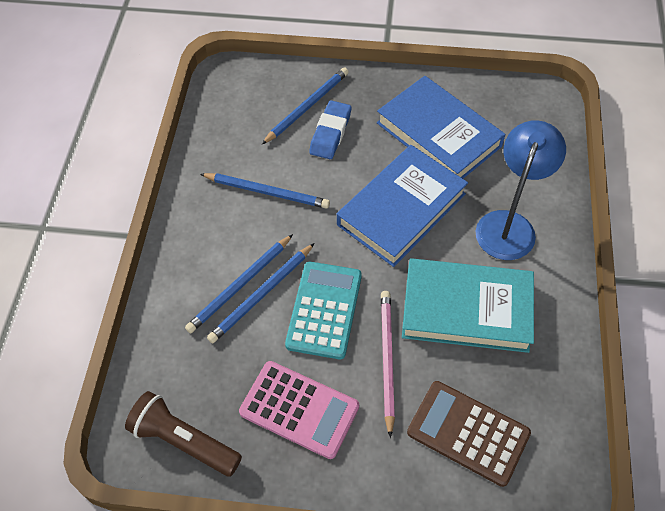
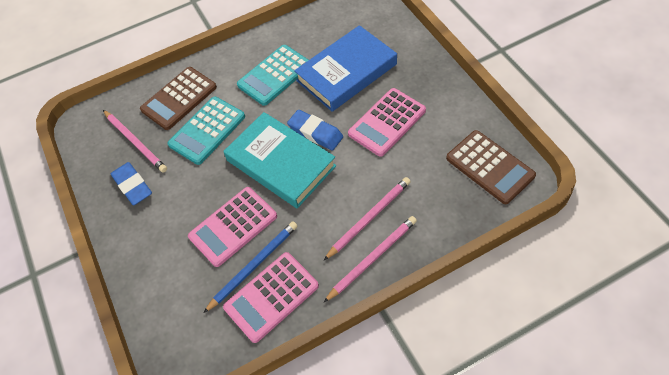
blue book: 2 -> 1
blue eraser: 1 -> 2
blue lamp: 1 -> 0
blue pencil: 4 -> 1
brown calculator: 1 -> 2
brown flashlight: 1 -> 0
pink calculator: 1 -> 3
pink pencil: 1 -> 3
turquoise calculator: 1 -> 2

